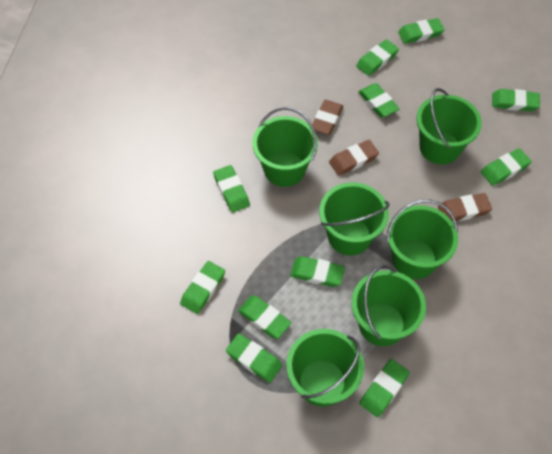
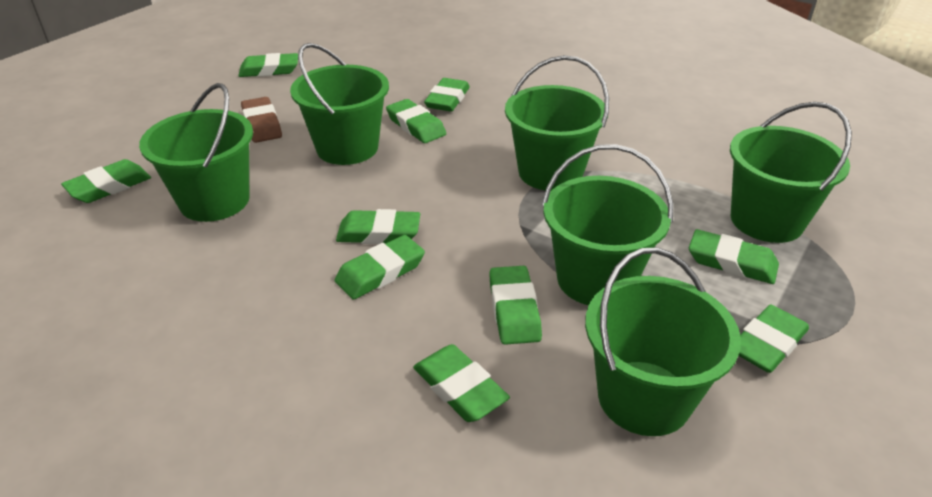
brown eraser: 3 -> 1
green eraser: 11 -> 10

